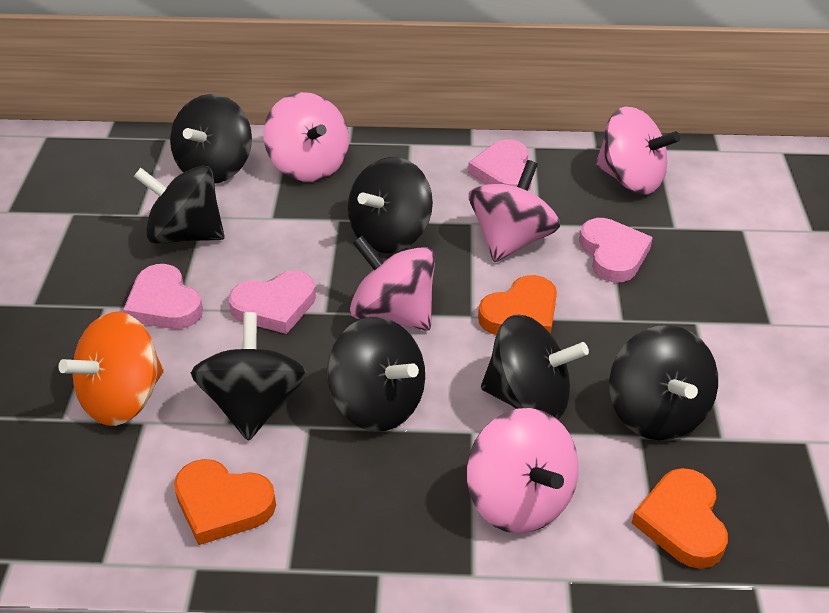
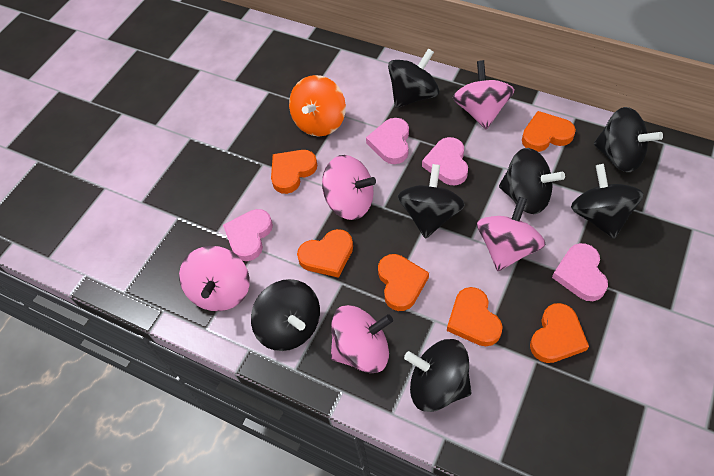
orange heart: 3 -> 6

